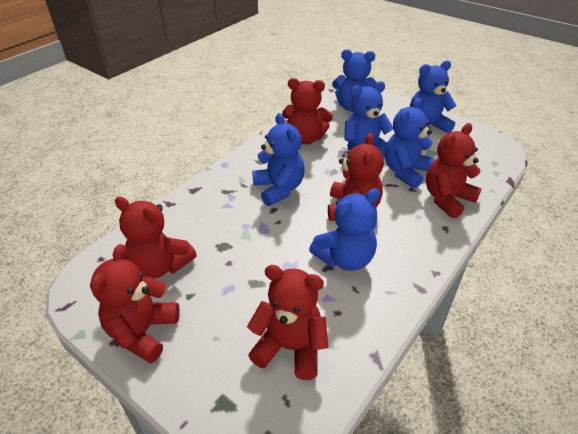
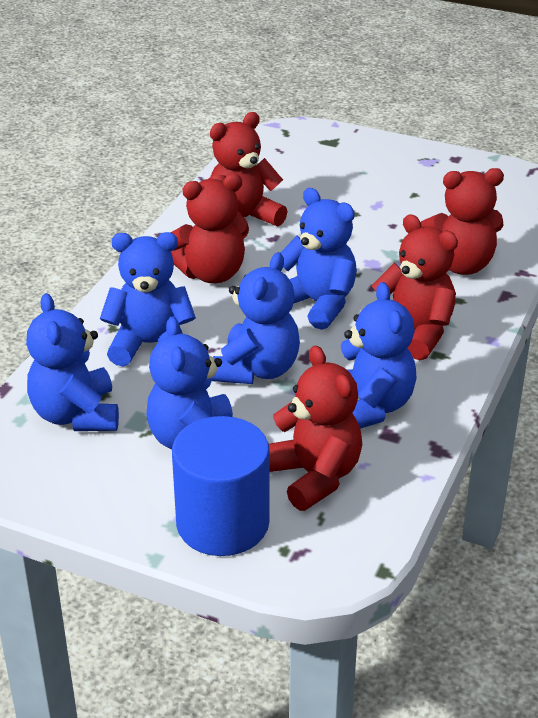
blue cylinder: 0 -> 1
red teddy bear: 6 -> 5

